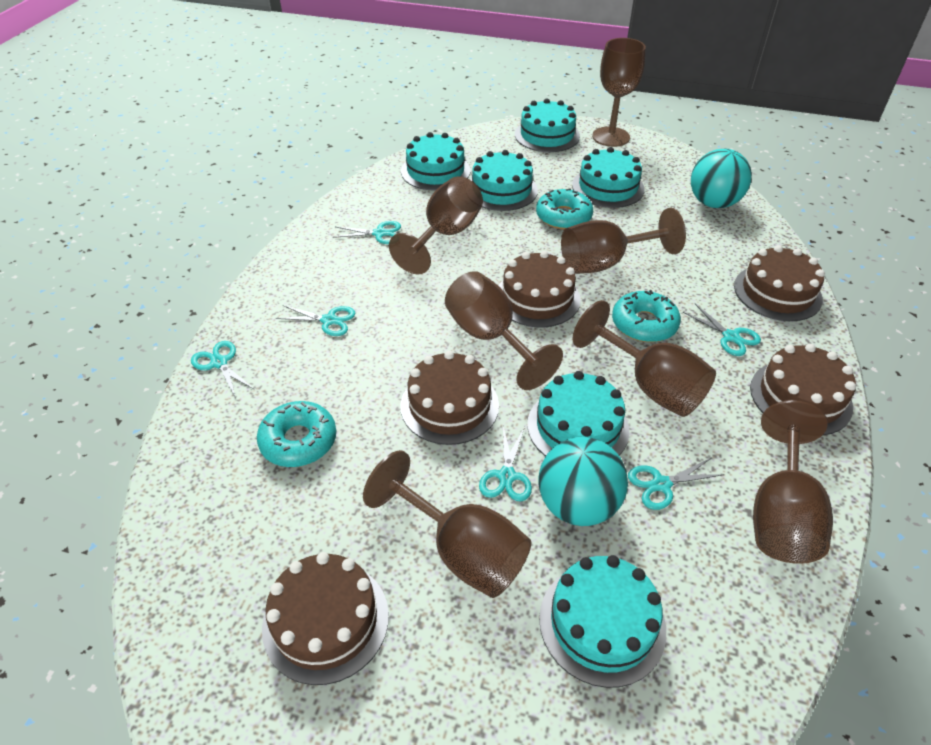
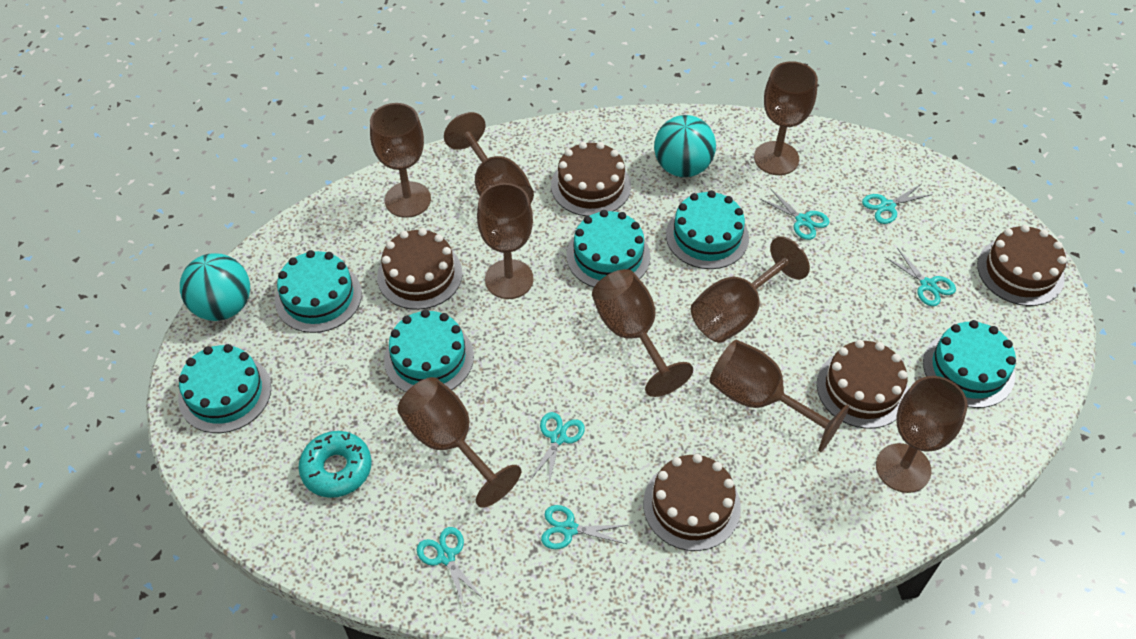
brown goblet: 7 -> 9
turquoise donut: 3 -> 1

